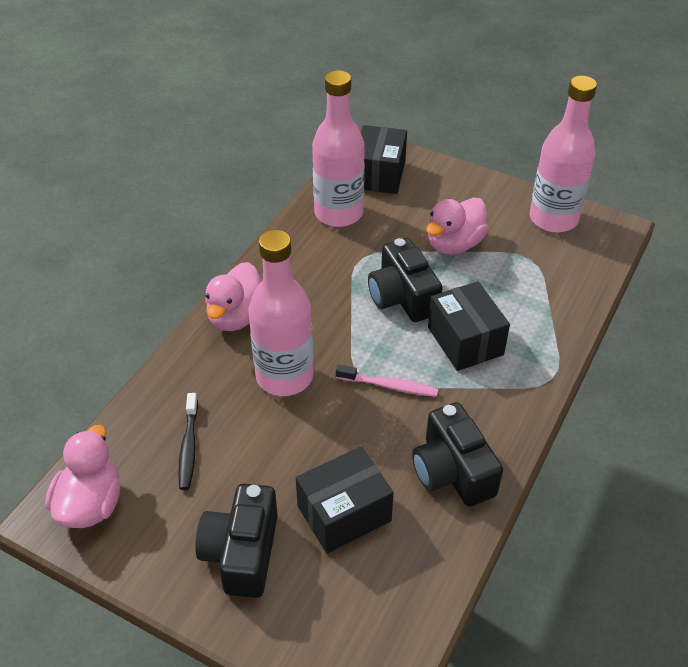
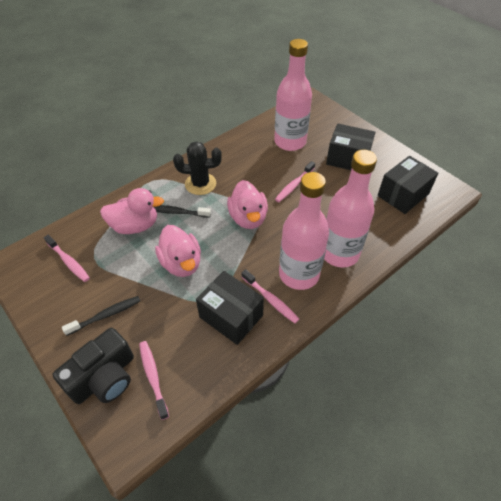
black cactus: 0 -> 1
black camera: 3 -> 1
black toothbrush: 1 -> 2
pink toothbrush: 1 -> 4

